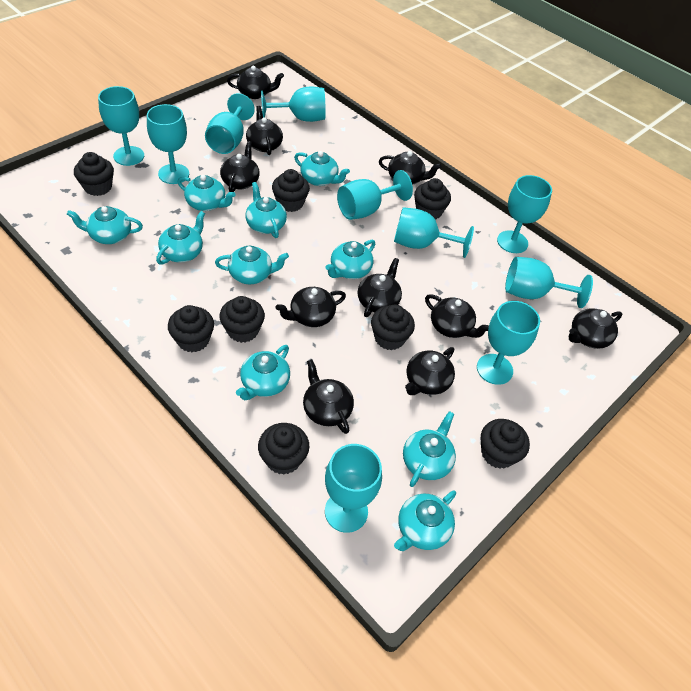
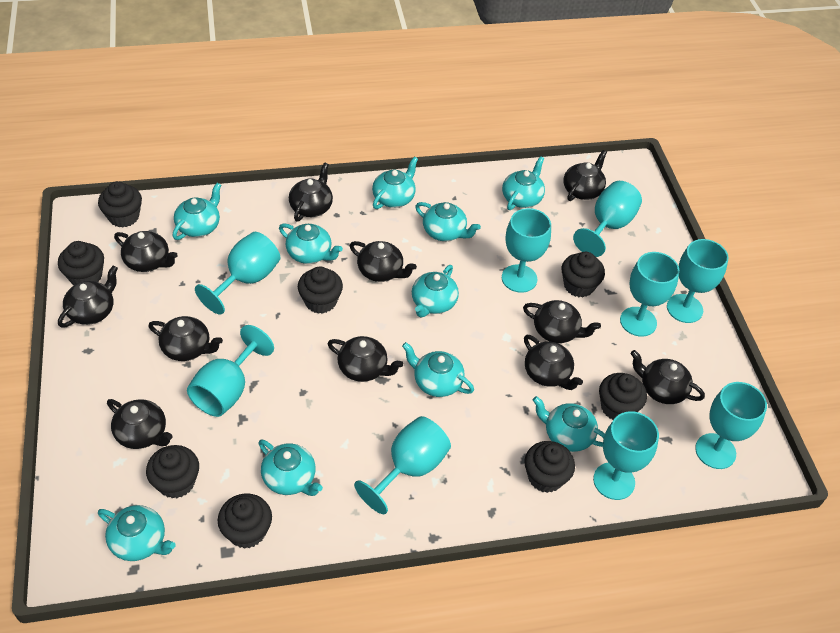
black teapot: 10 -> 11
turquoise goblet: 10 -> 9

